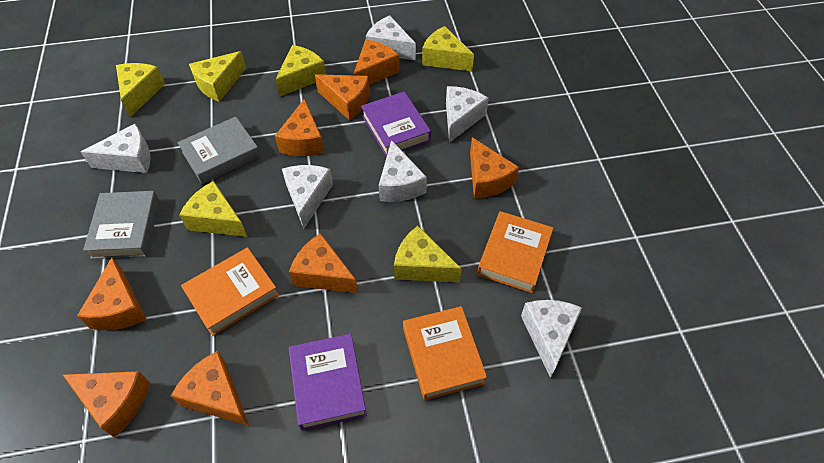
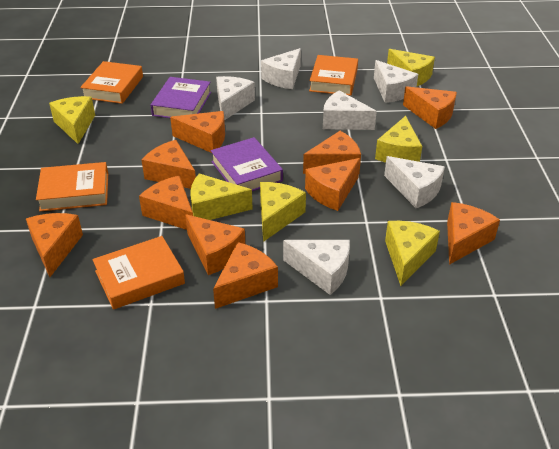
grey book: 2 -> 0
orange book: 3 -> 4
orange cheese: 8 -> 10

